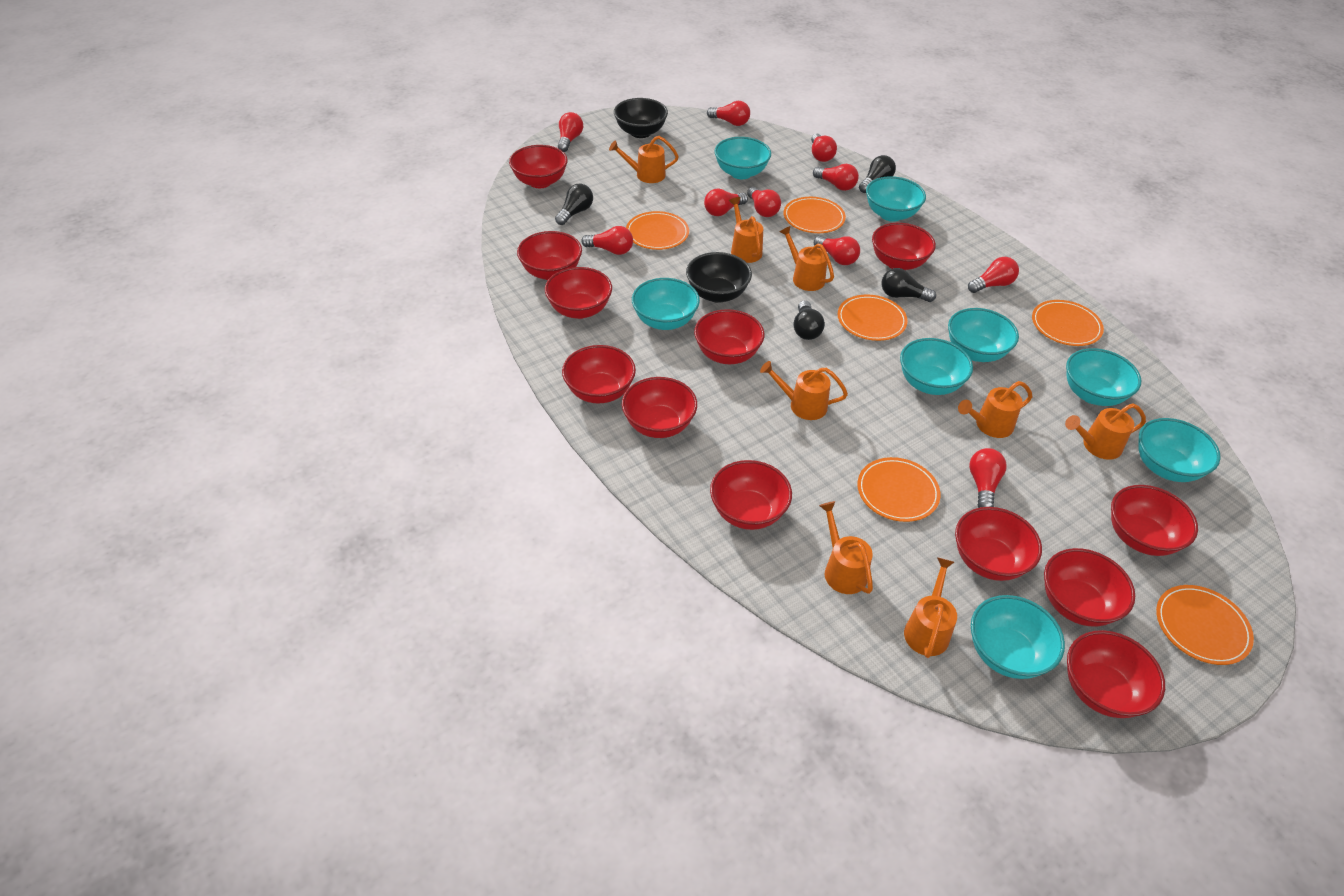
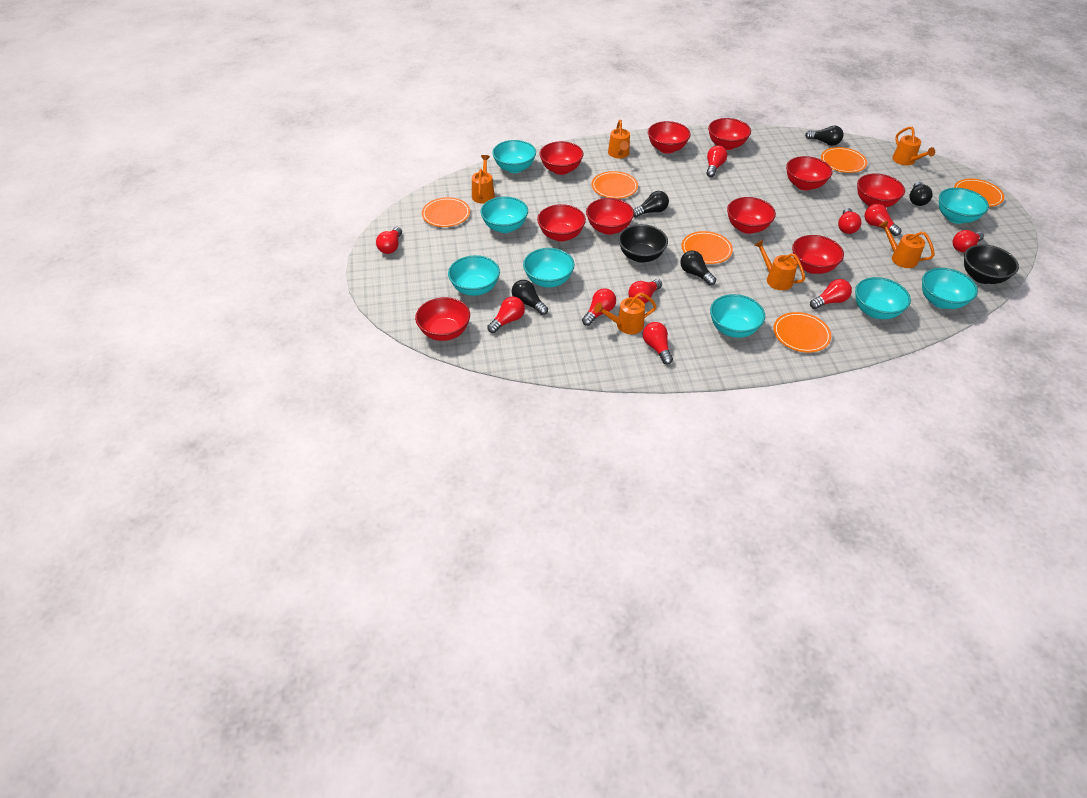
black light bulb: 4 -> 5
orange watering can: 8 -> 6
red bowl: 12 -> 10

